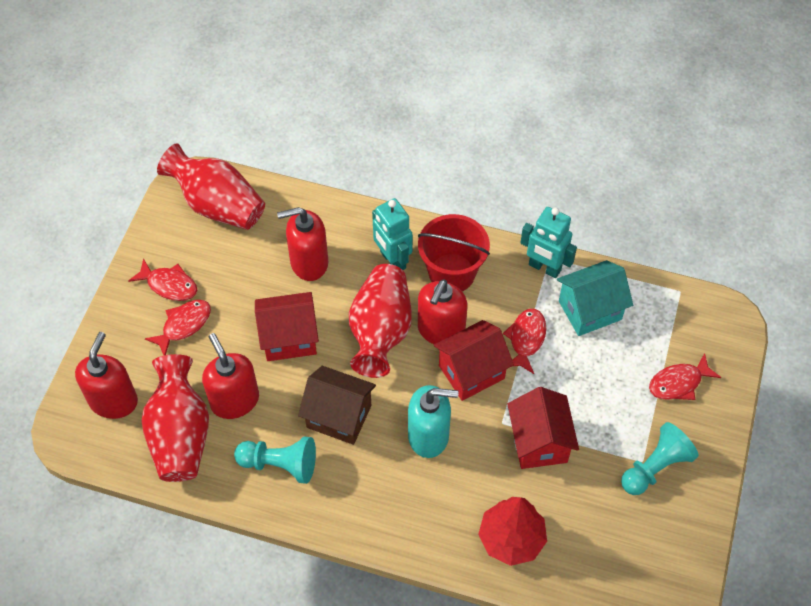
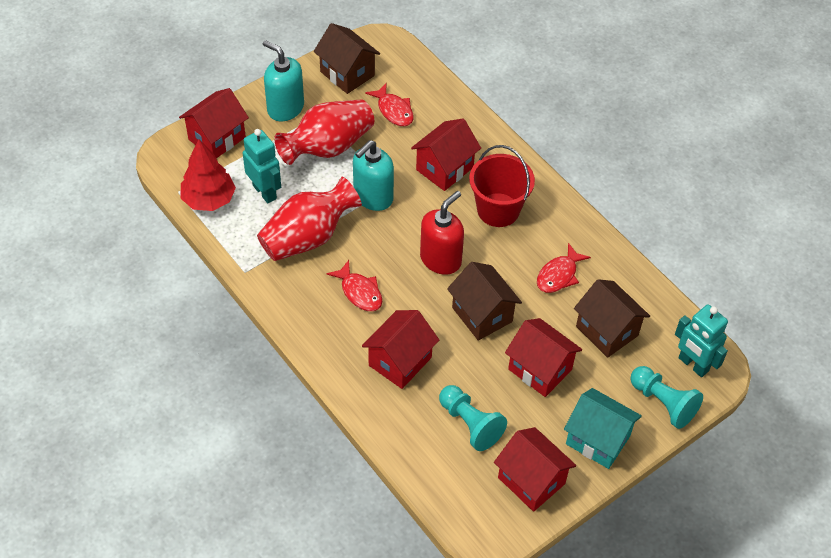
brown house: 1 -> 3
red fish: 4 -> 3
red house: 3 -> 5
red soap dispenser: 4 -> 1
red vase: 3 -> 2
turquoise soap dispenser: 1 -> 2

